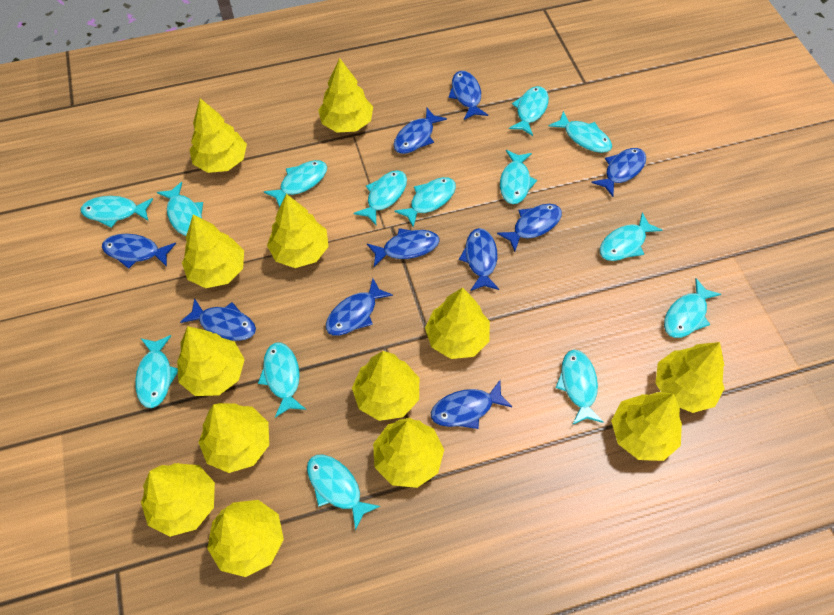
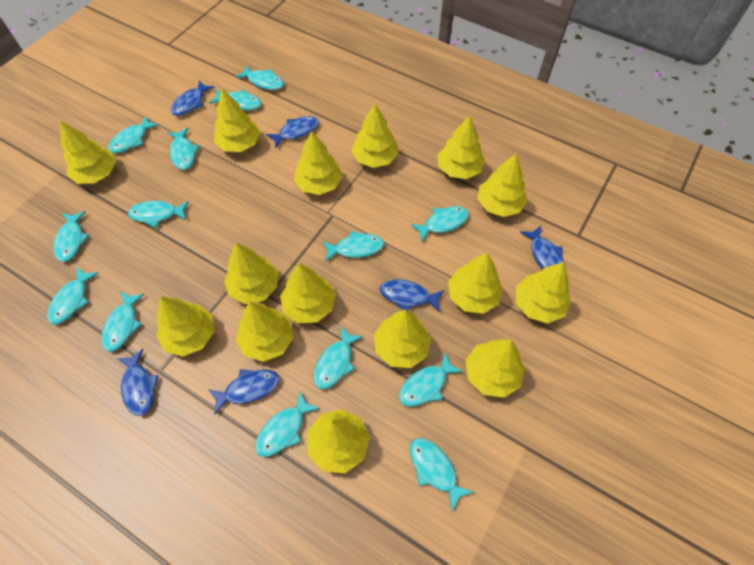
blue fish: 10 -> 6
yellow tree: 13 -> 15

